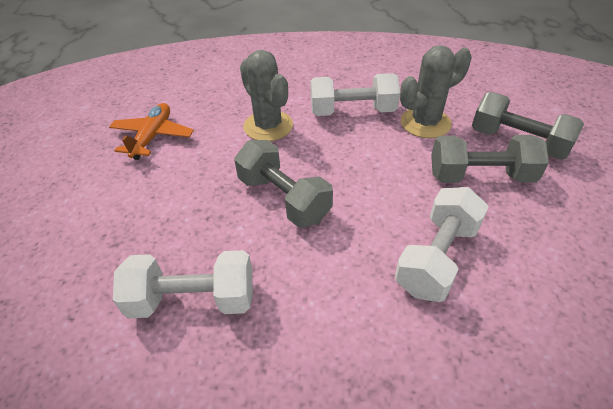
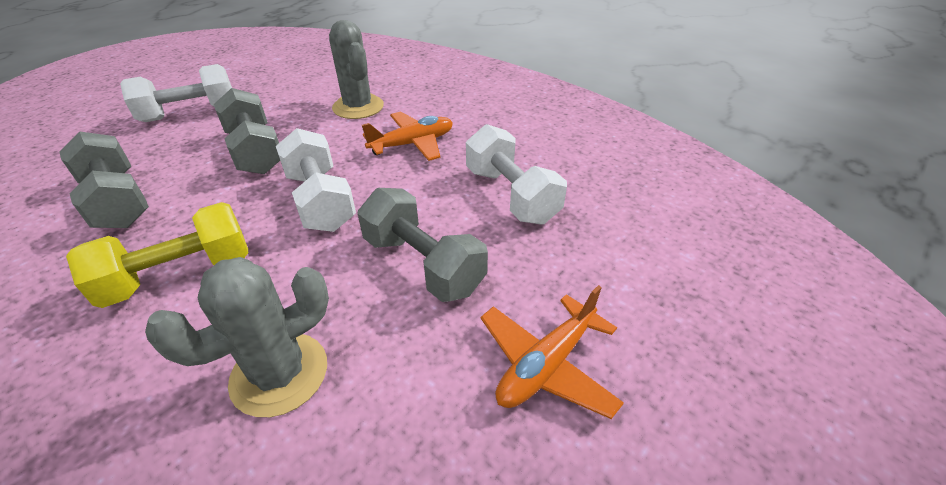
orange plane: 1 -> 2
yellow dumbbell: 0 -> 1

